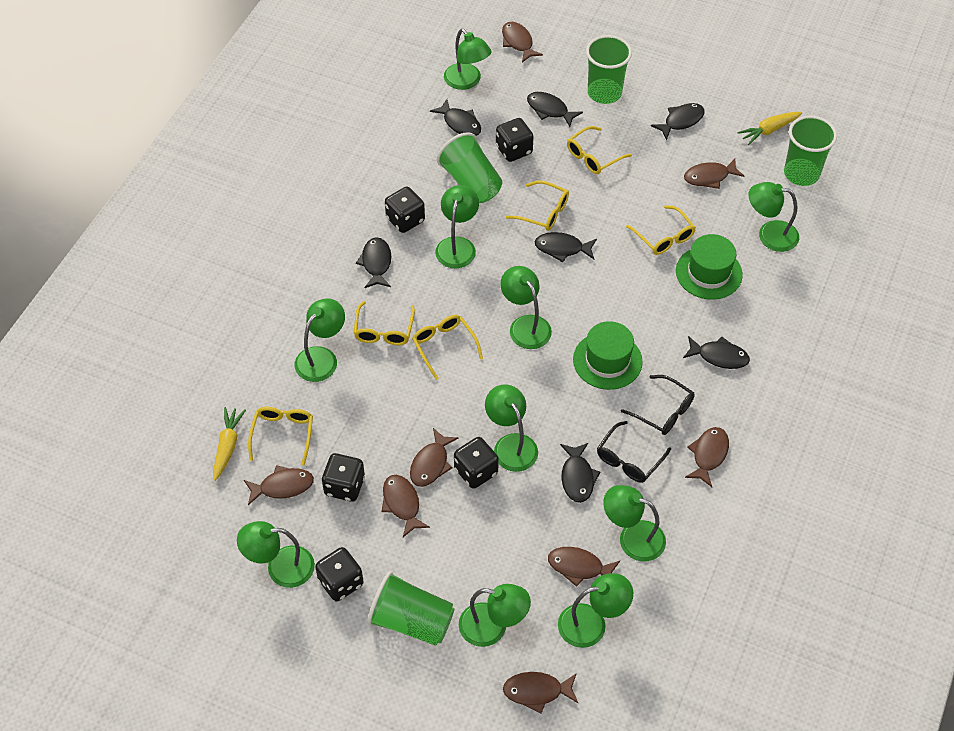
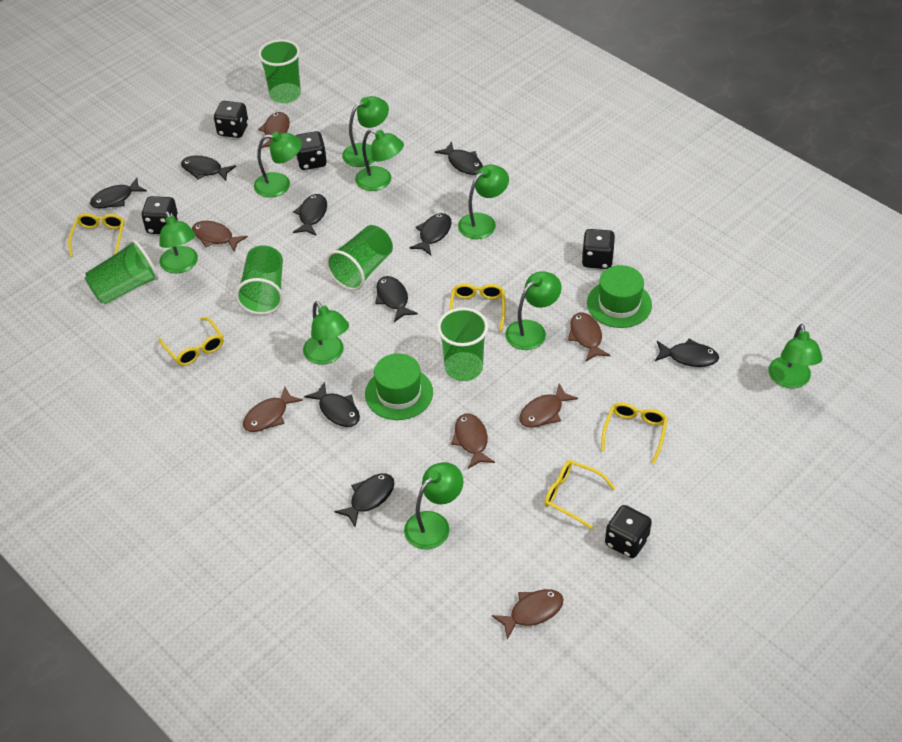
black fish: 7 -> 9
black glasses: 2 -> 0
brown fish: 8 -> 7
green cup: 4 -> 5
green lamp: 10 -> 9
yellow carrot: 2 -> 0
yellow glasses: 6 -> 5

